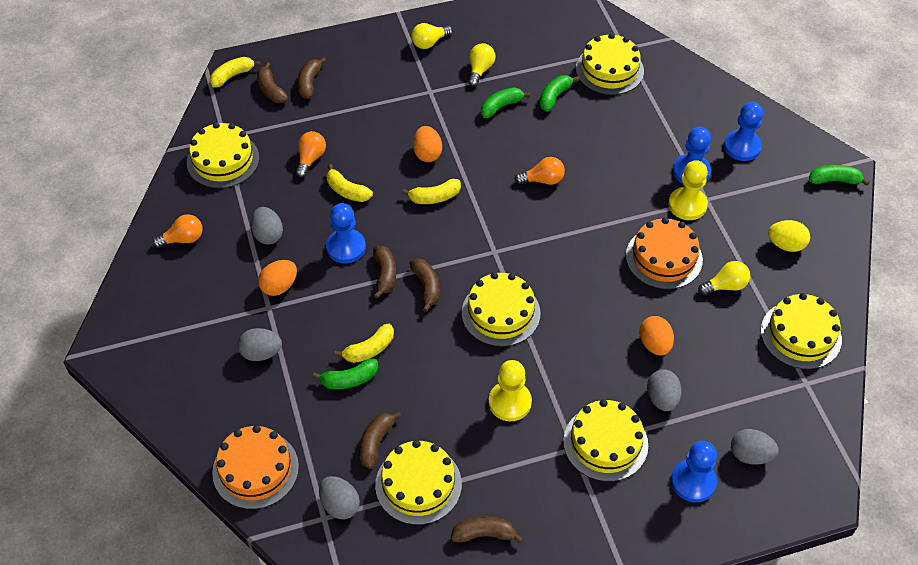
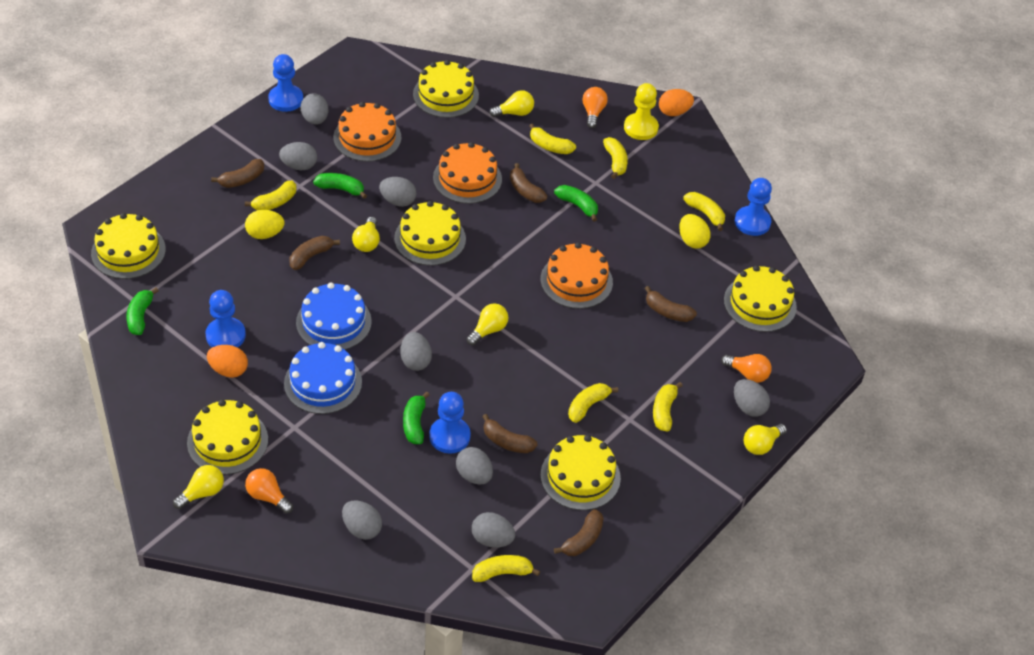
blue cake: 0 -> 2
grey egg: 5 -> 8
orange cake: 2 -> 3
orange egg: 3 -> 2
yellow banana: 4 -> 7
yellow egg: 1 -> 2
yellow light bulb: 3 -> 5
yellow pawn: 2 -> 1

